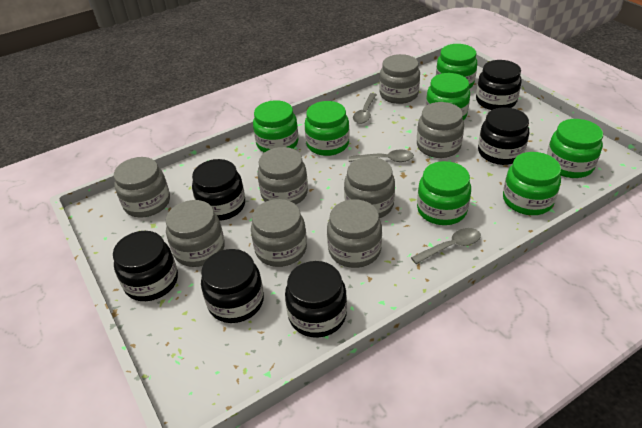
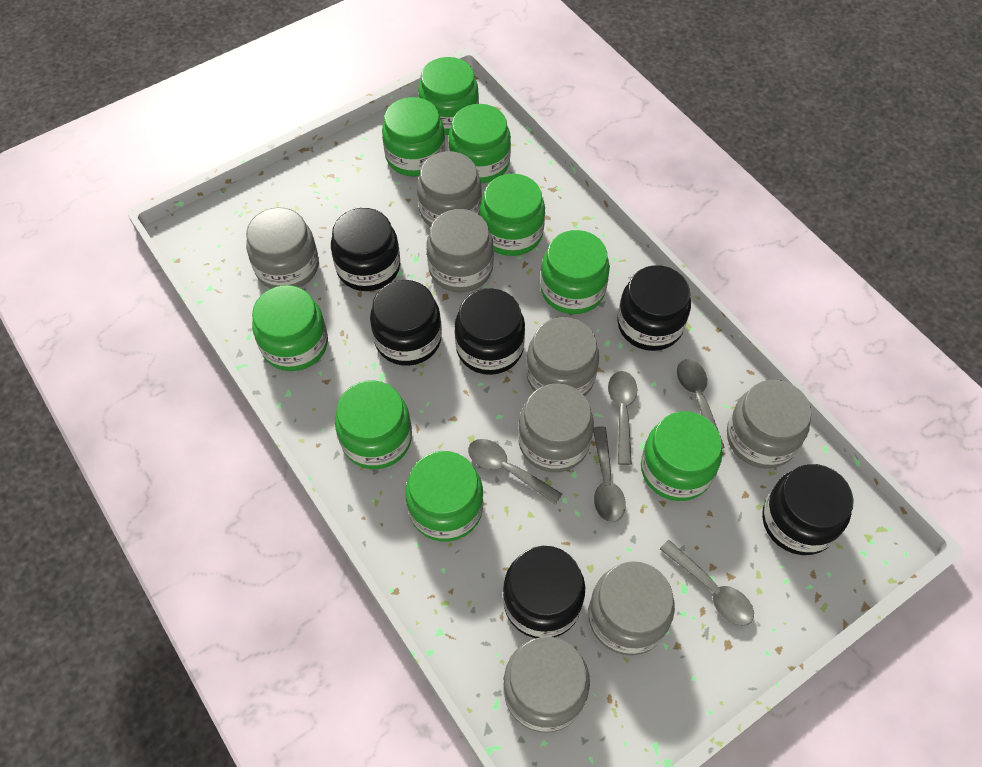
green jar: 7 -> 9
grey spoon: 3 -> 5

